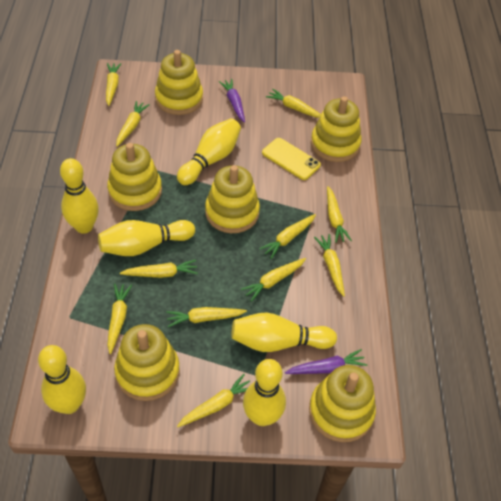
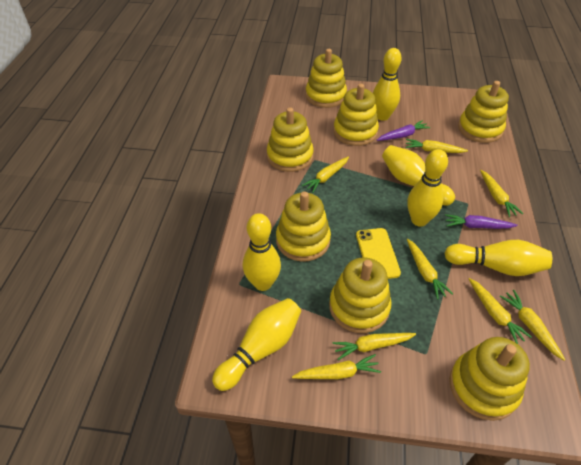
yellow carrot: 11 -> 8
yellow stacking toy: 6 -> 7

